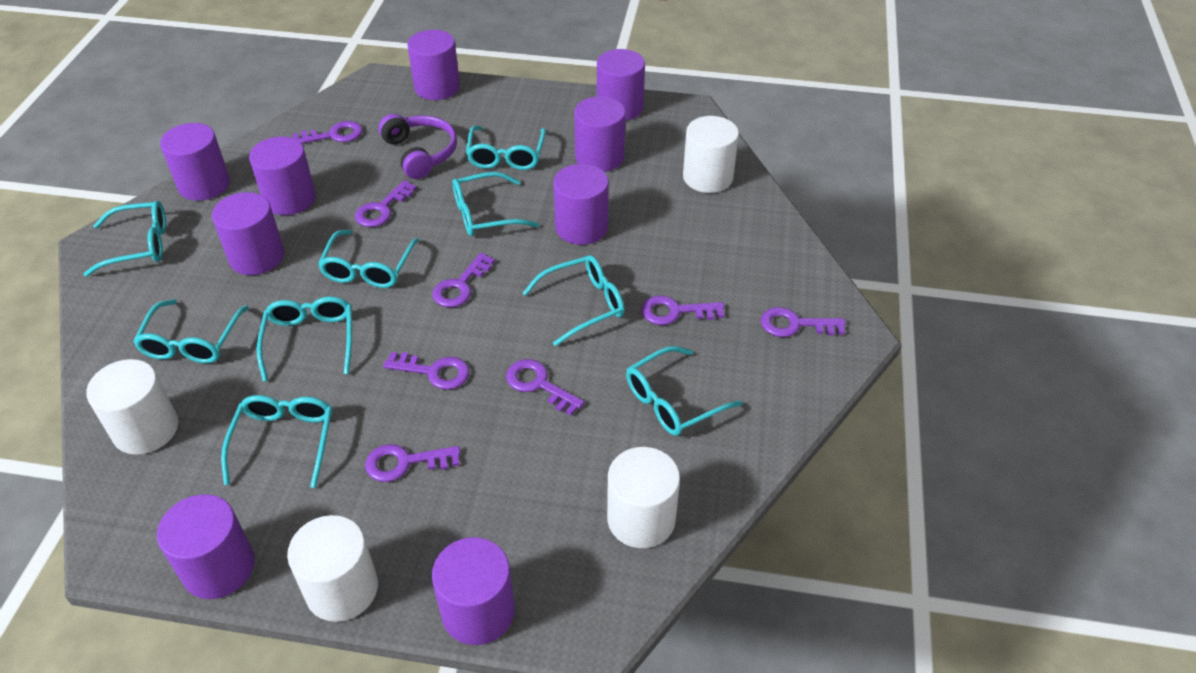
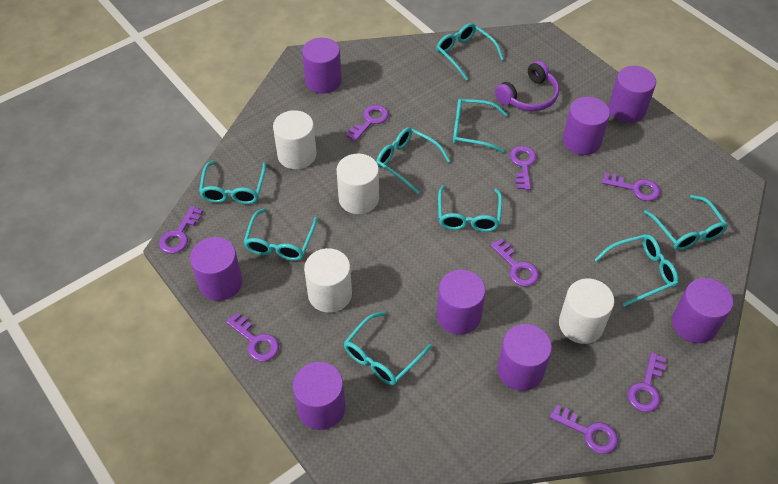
purple cylinder: 9 -> 8

